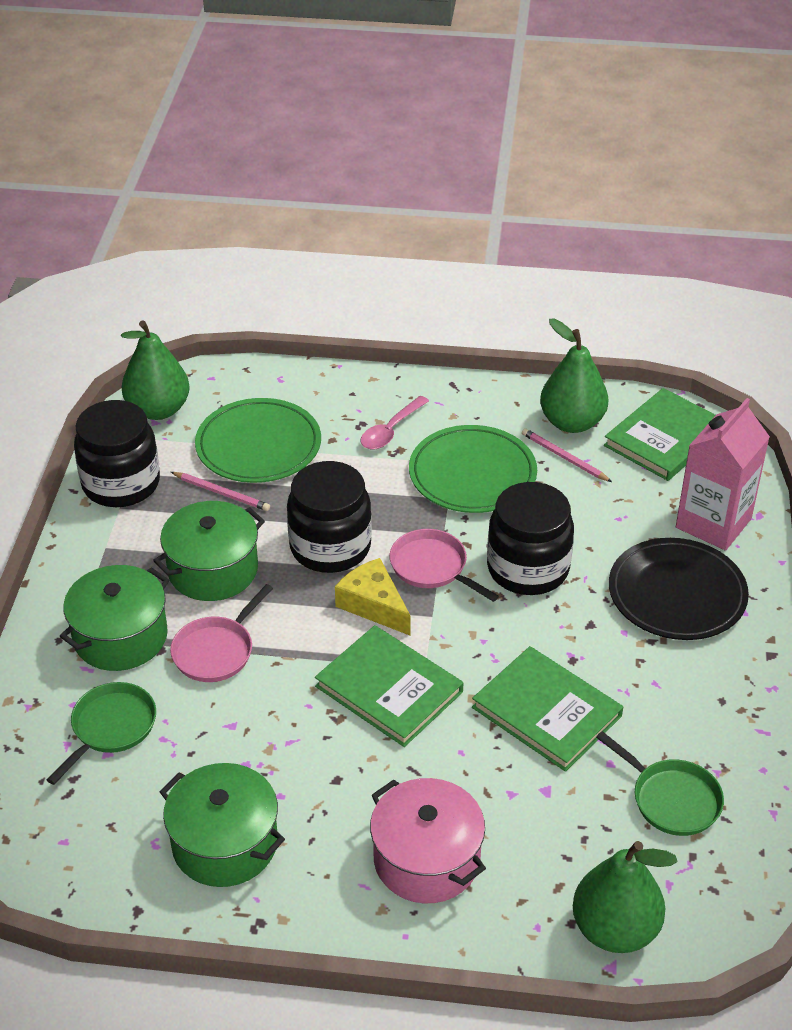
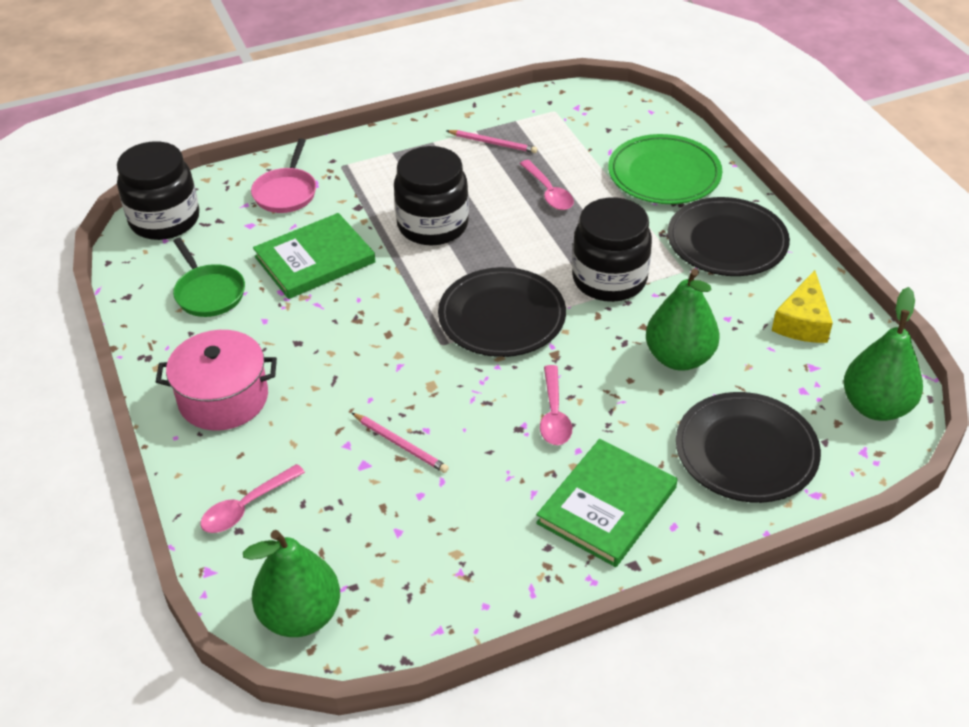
black plate: 1 -> 3
green book: 3 -> 2
green pan: 2 -> 1
green plate: 2 -> 1
green pot: 3 -> 0
pink carton: 1 -> 0
pink pan: 2 -> 1
pink spoon: 1 -> 3

